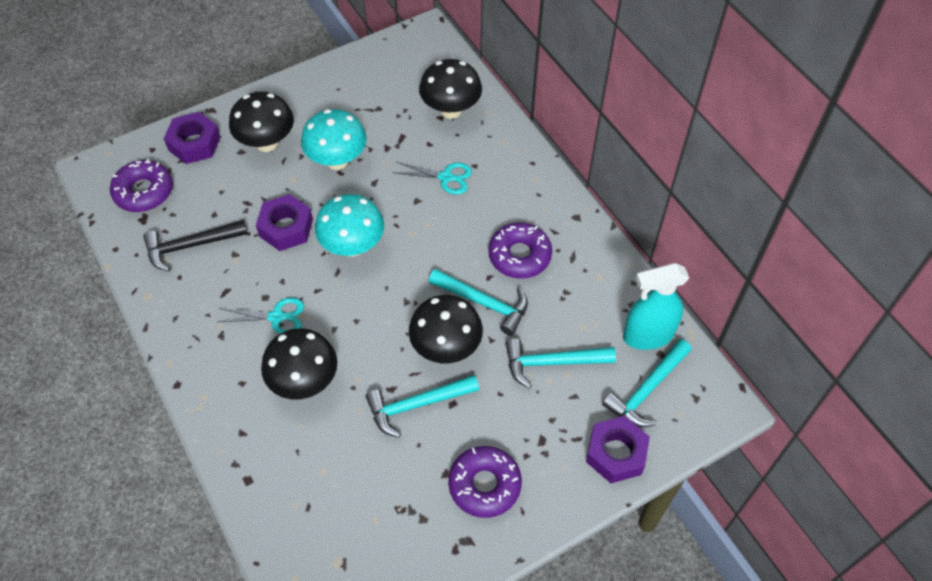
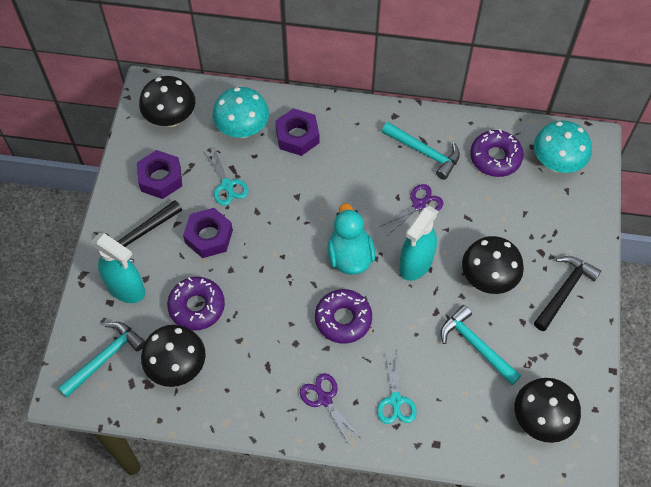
black hammer: 1 -> 2
purple scissors: 0 -> 2
turquoise duck: 0 -> 1
turquoise hammer: 4 -> 3
turquoise spray bottle: 1 -> 2

